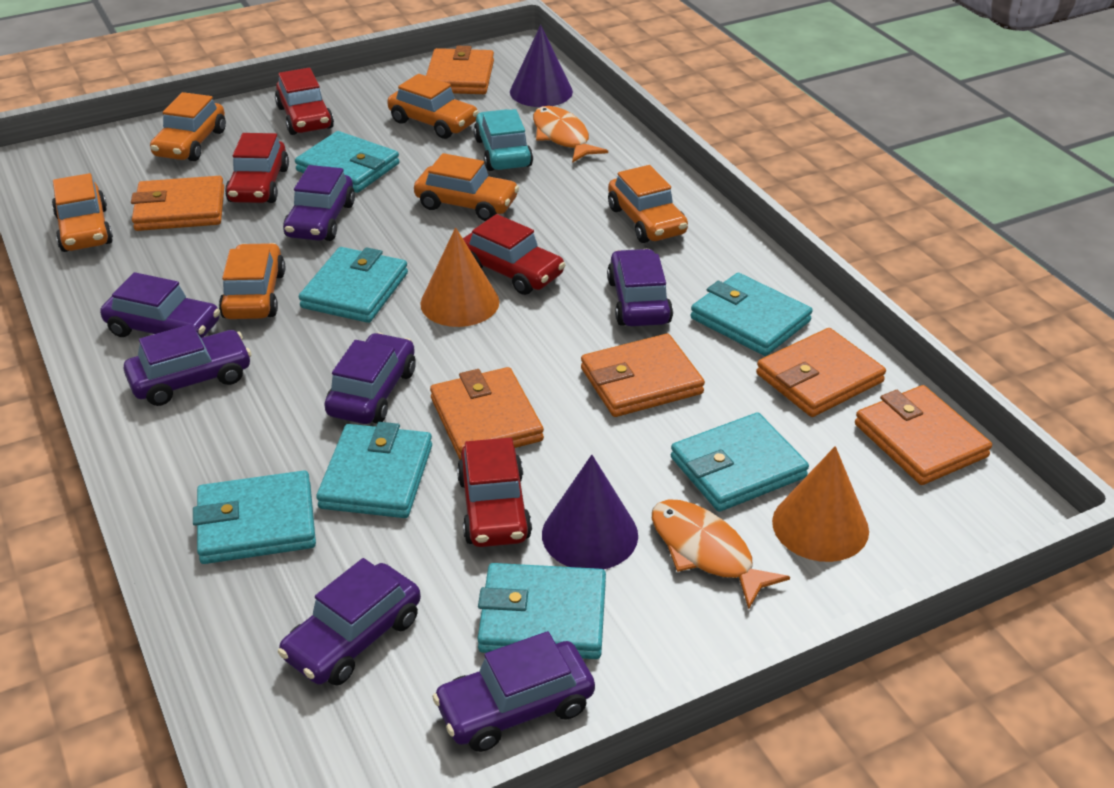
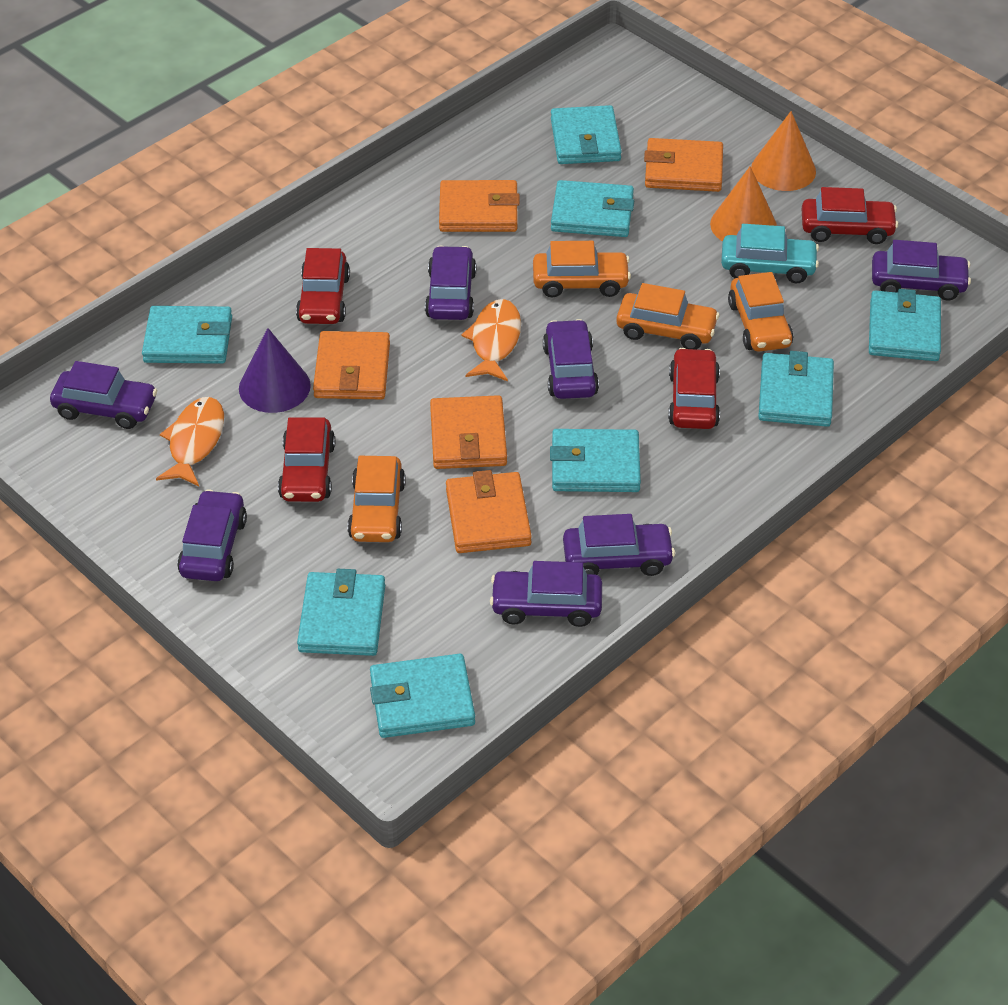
orange car: 6 -> 4
orange wallet: 6 -> 5
purple cone: 2 -> 1
turquoise wallet: 7 -> 8

